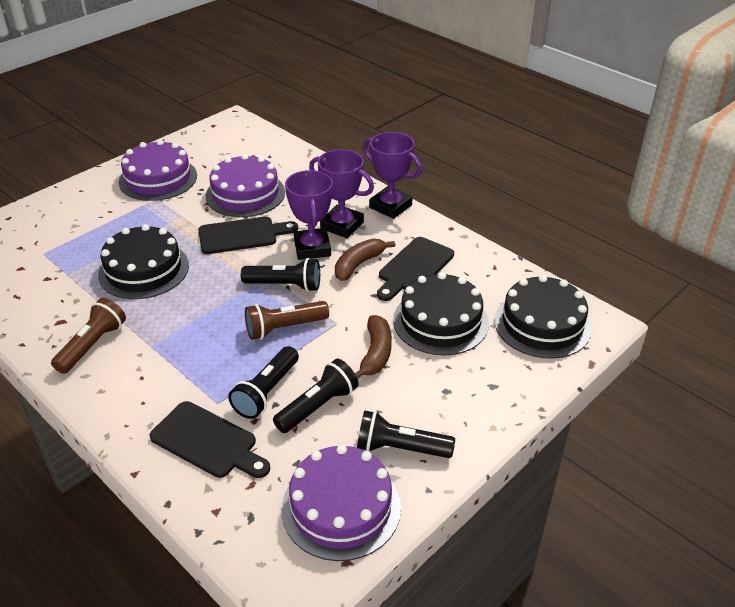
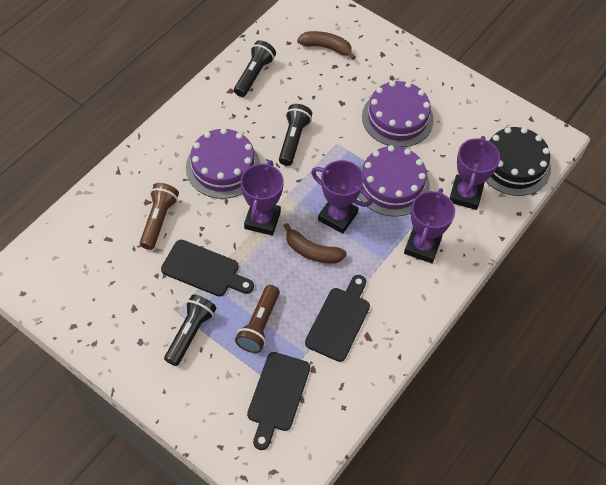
black cake: 3 -> 1
black flashlight: 4 -> 3
purple trophy: 3 -> 4

